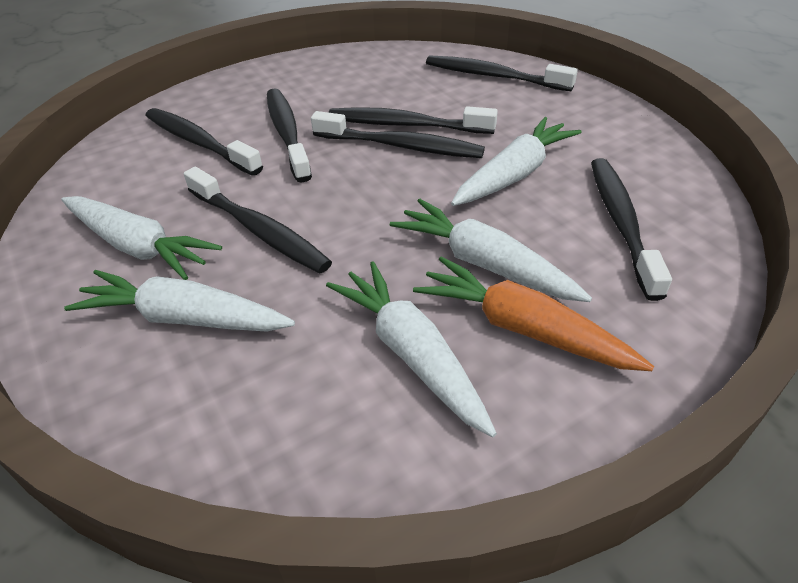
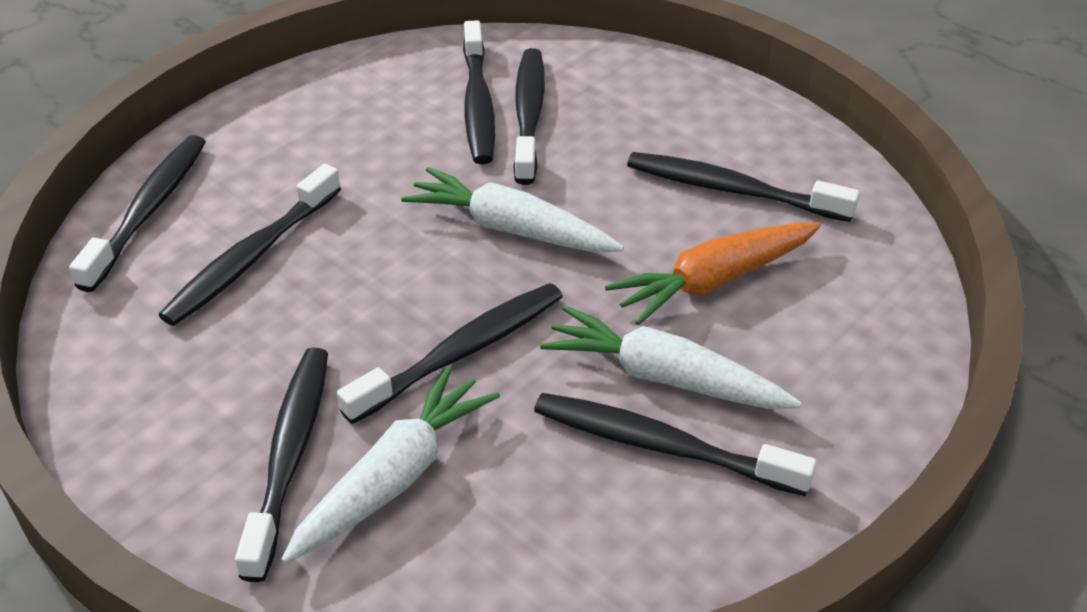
black toothbrush: 7 -> 8
white carrot: 5 -> 3

